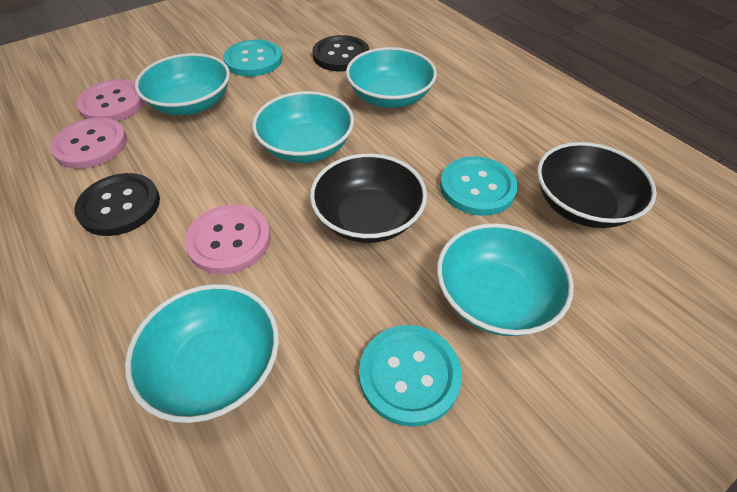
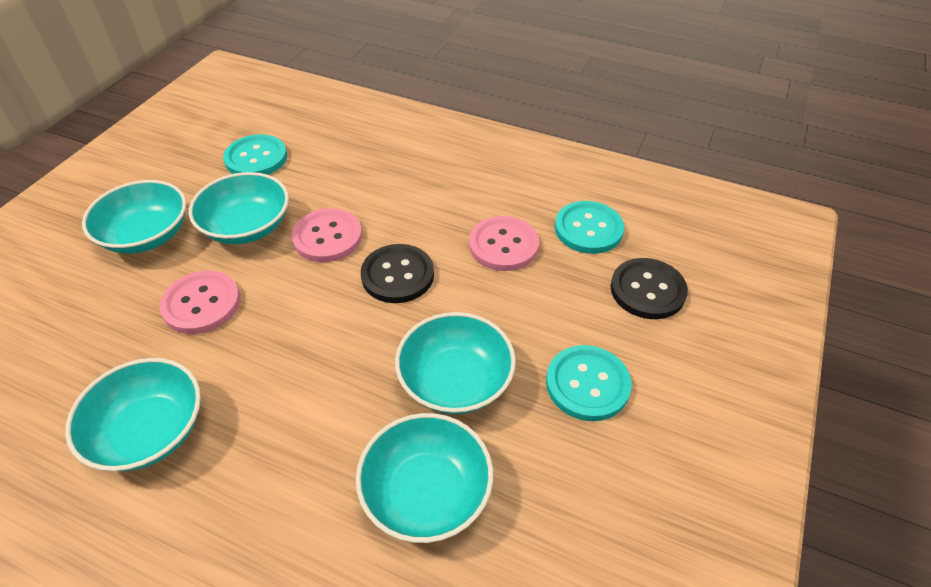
black bowl: 2 -> 0

